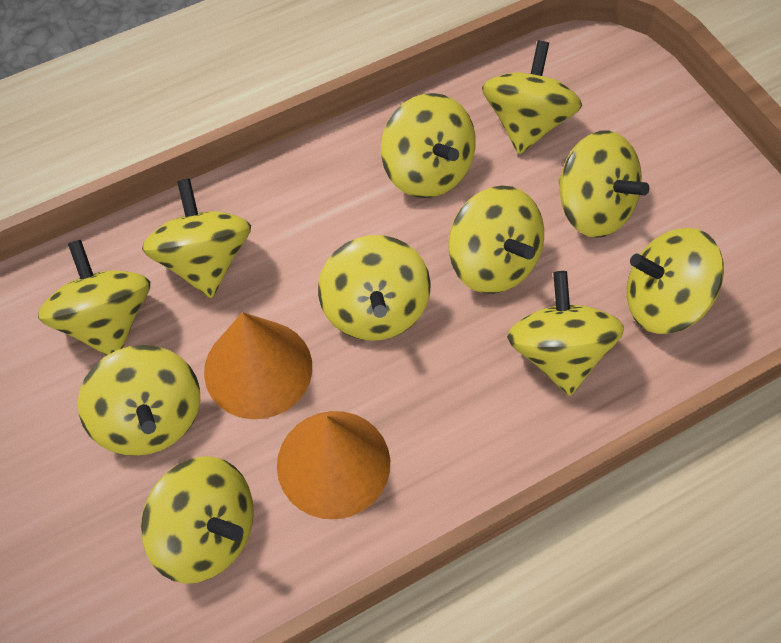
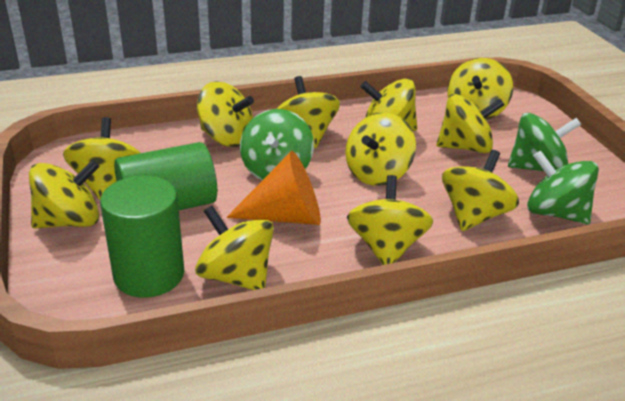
green cylinder: 0 -> 2
green spinning top: 0 -> 3
orange cone: 2 -> 1

